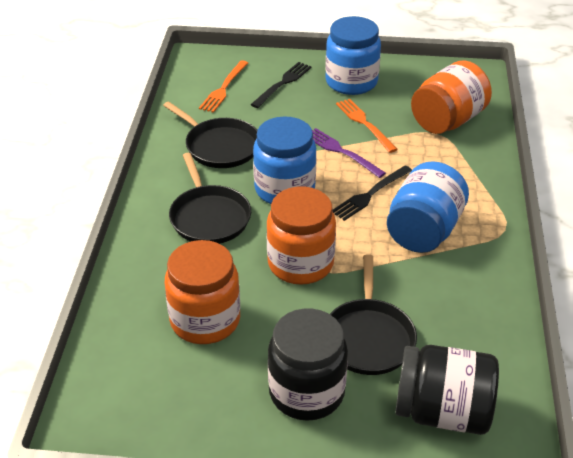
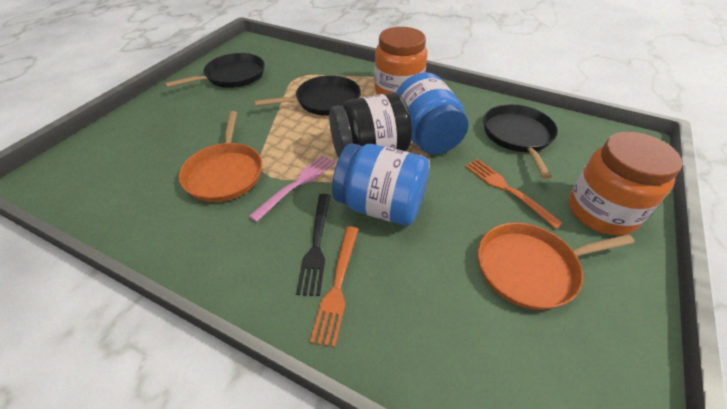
black fork: 2 -> 1
black jar: 2 -> 1
blue jar: 3 -> 2
orange jar: 3 -> 2
orange pan: 0 -> 2
pink fork: 0 -> 1
purple fork: 1 -> 0

